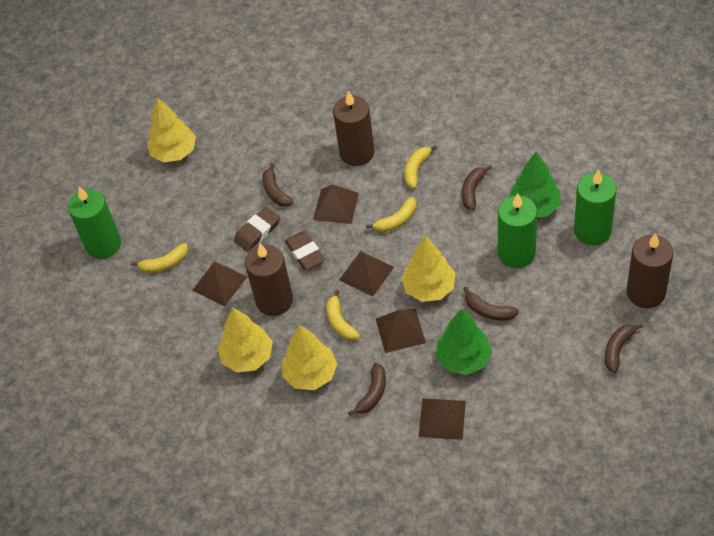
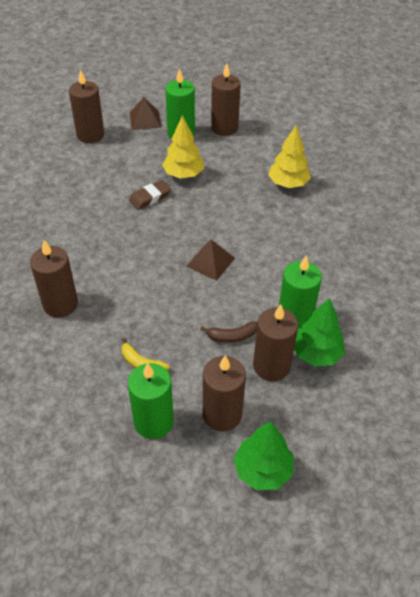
brown banana: 5 -> 1
brown candle: 3 -> 5
brown eraser: 2 -> 1
brown pyramid: 5 -> 2
yellow banana: 4 -> 1
yellow tree: 4 -> 2

